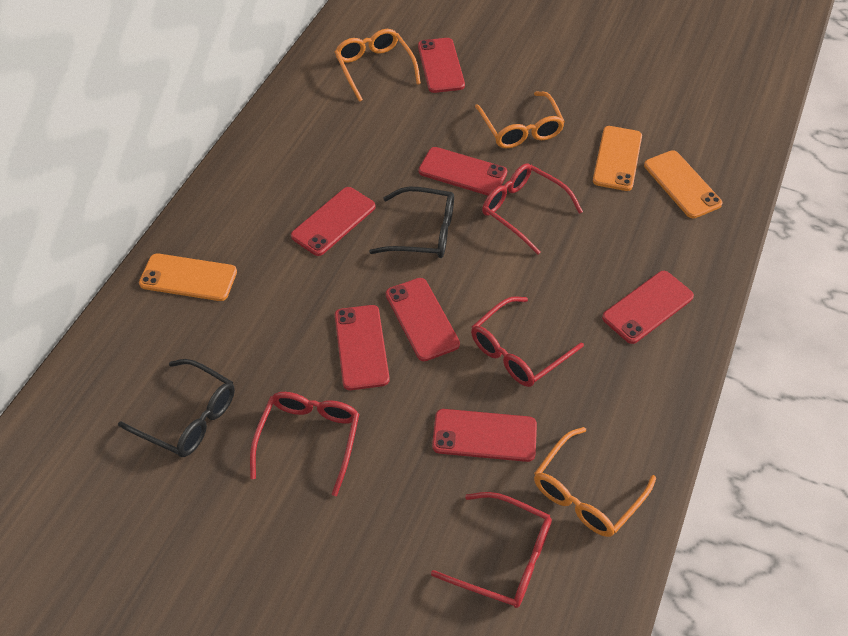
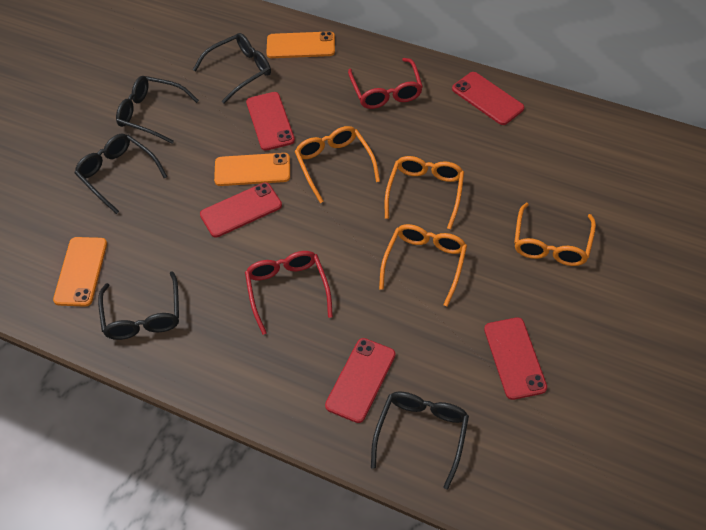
black glasses: 2 -> 5
orange glasses: 3 -> 4
red glasses: 4 -> 2
red phone: 7 -> 5

